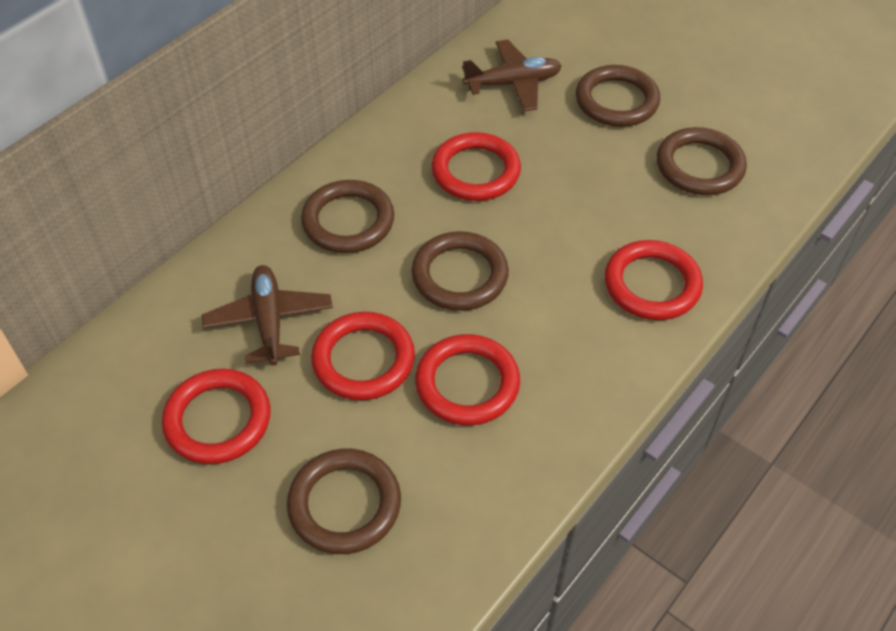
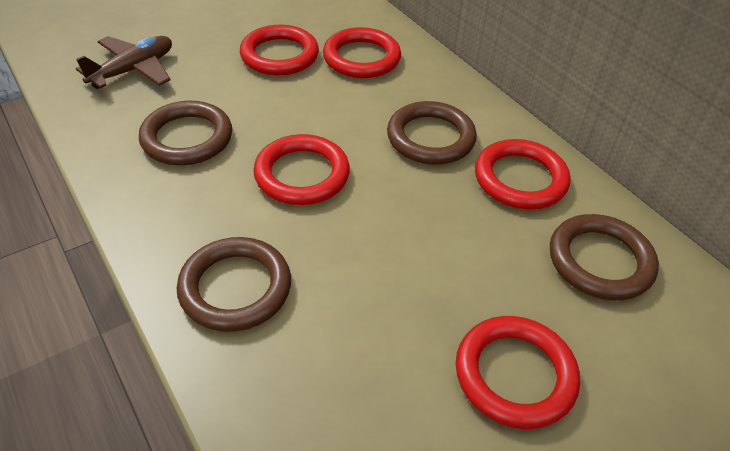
brown plane: 2 -> 1
brown ring: 5 -> 4

